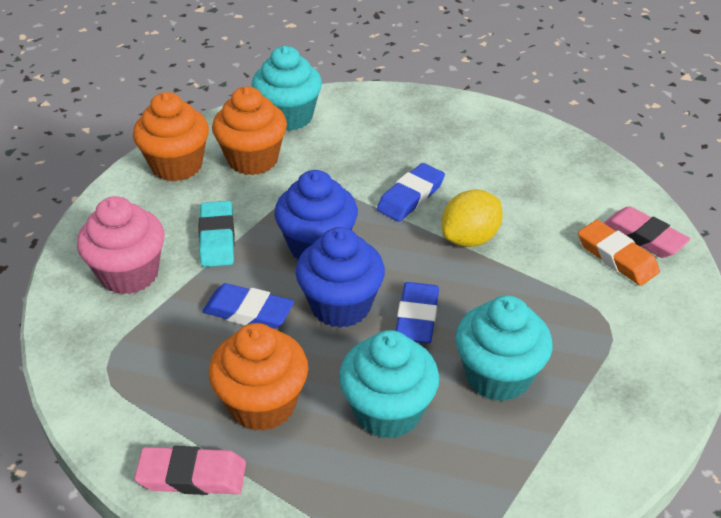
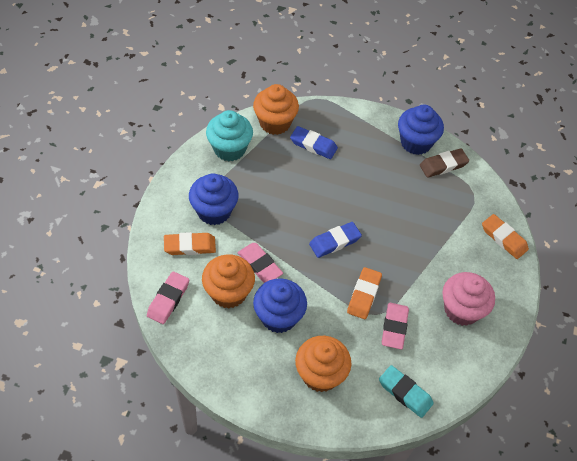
blue cupcake: 2 -> 3
blue eraser: 3 -> 2
brown eraser: 0 -> 1
orange eraser: 1 -> 3
pink eraser: 2 -> 3
turquoise cupcake: 3 -> 1
yellow lemon: 1 -> 0

